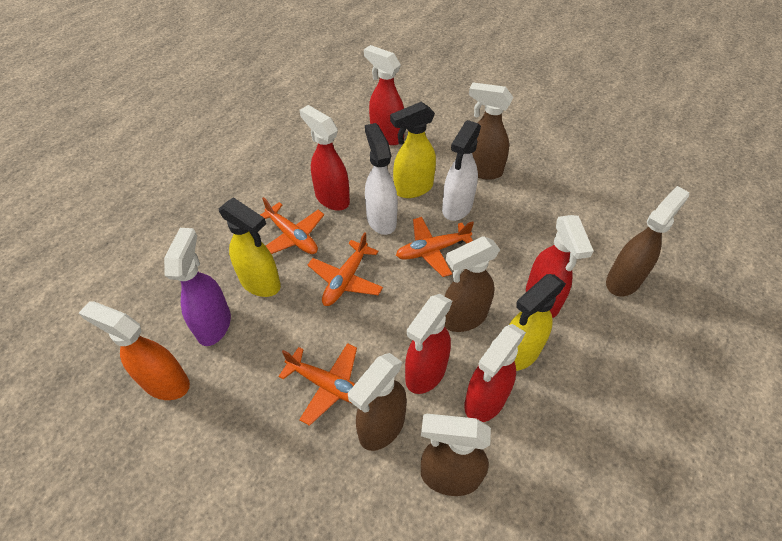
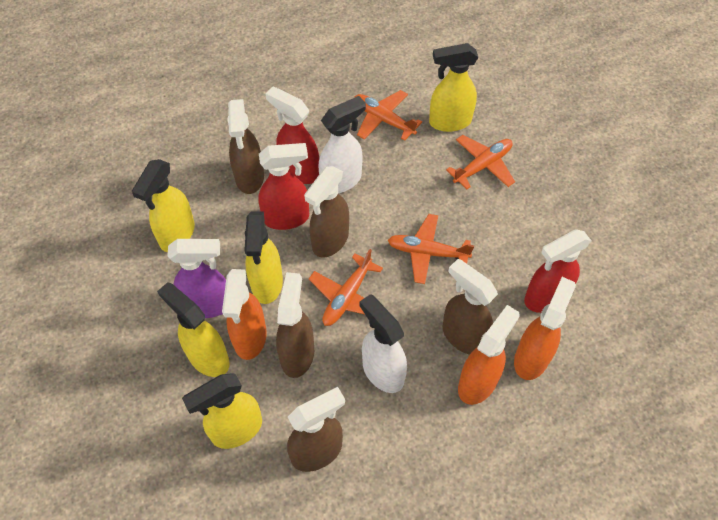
orange spray bottle: 1 -> 3
red spray bottle: 5 -> 3
yellow spray bottle: 3 -> 5

